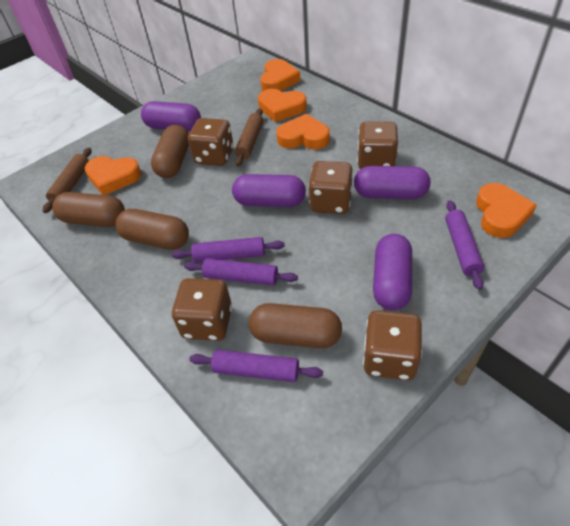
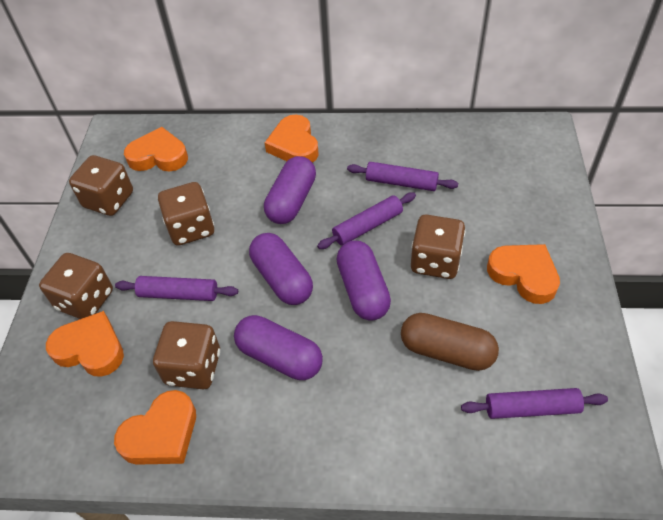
brown capsule: 4 -> 1
brown rolling pin: 2 -> 0

